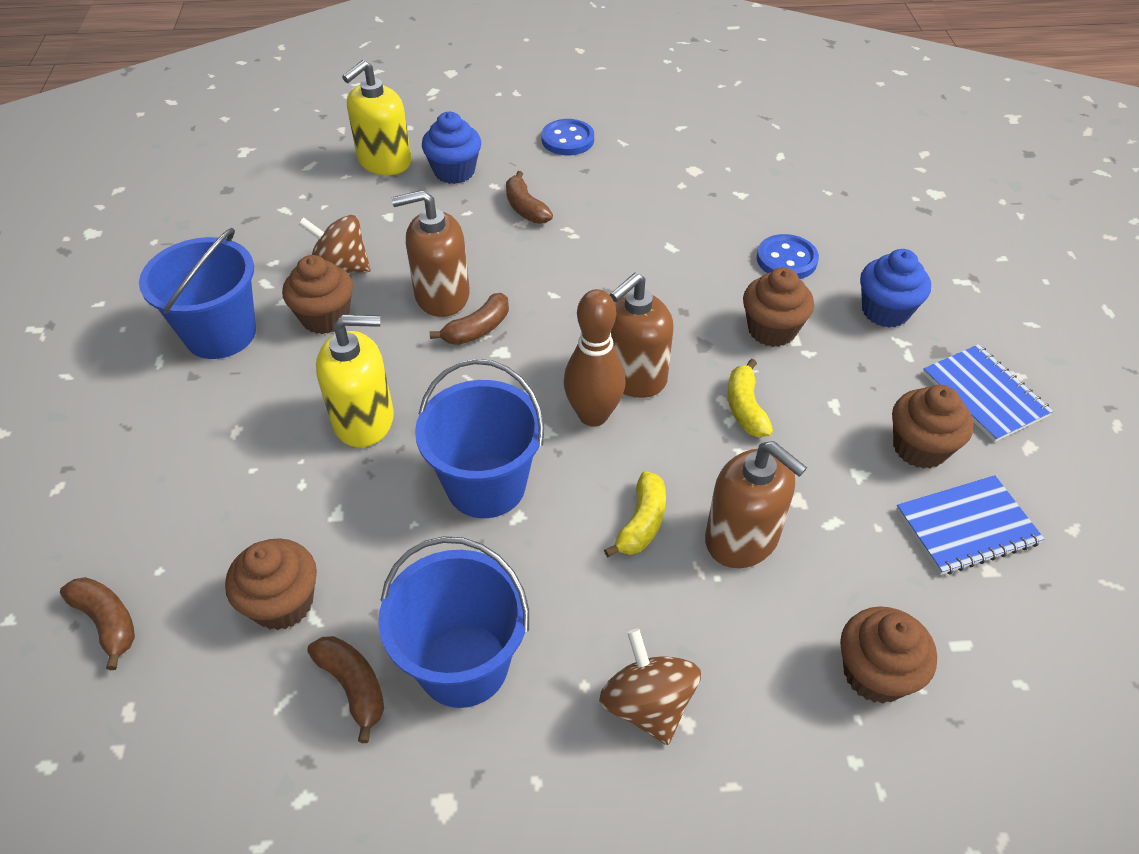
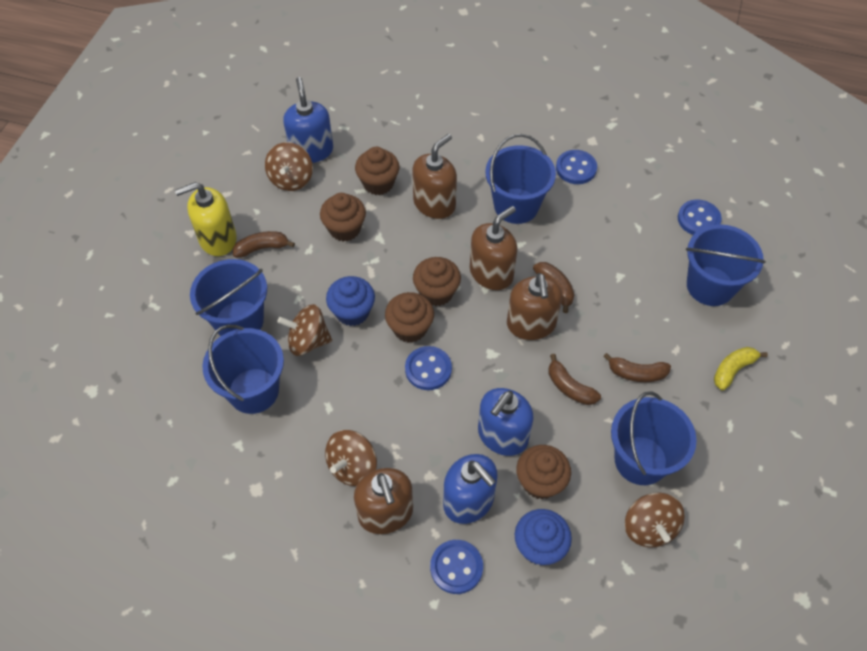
blue bucket: 3 -> 5
blue button: 2 -> 4
blue notebook: 2 -> 0
blue soap dispenser: 0 -> 3
brown bowling pin: 1 -> 0
brown soap dispenser: 3 -> 4
brown spinning top: 2 -> 4
yellow banana: 2 -> 1
yellow soap dispenser: 2 -> 1

